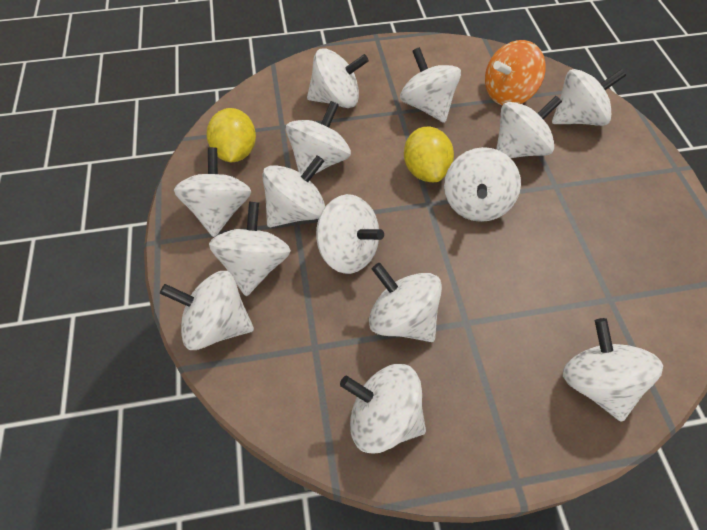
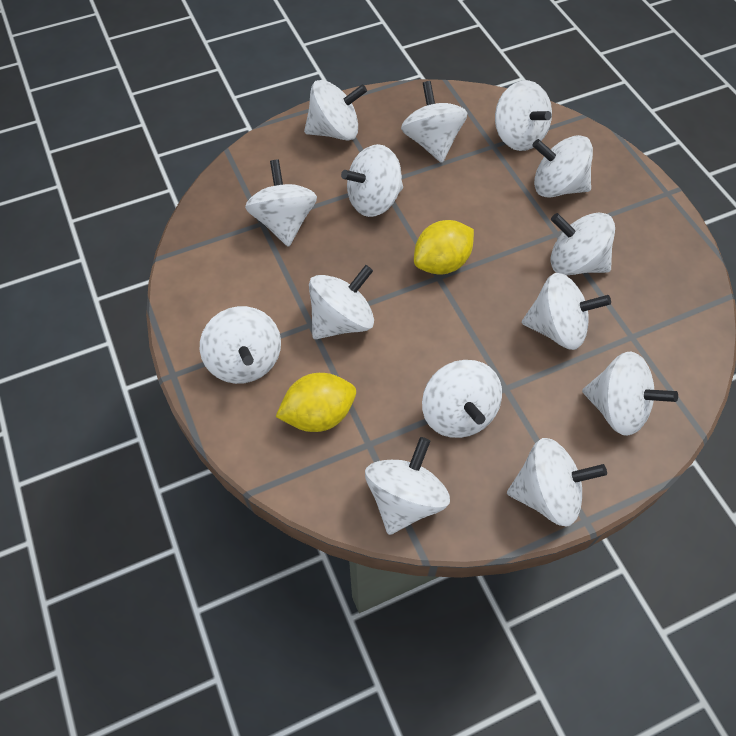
orange spinning top: 1 -> 0

